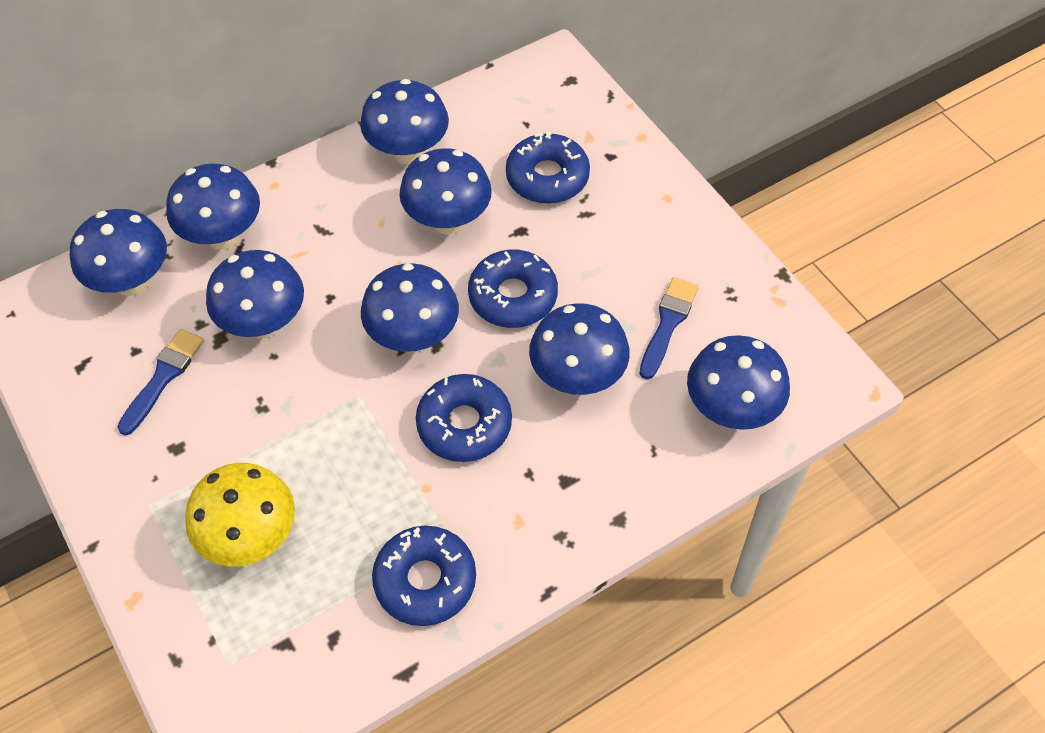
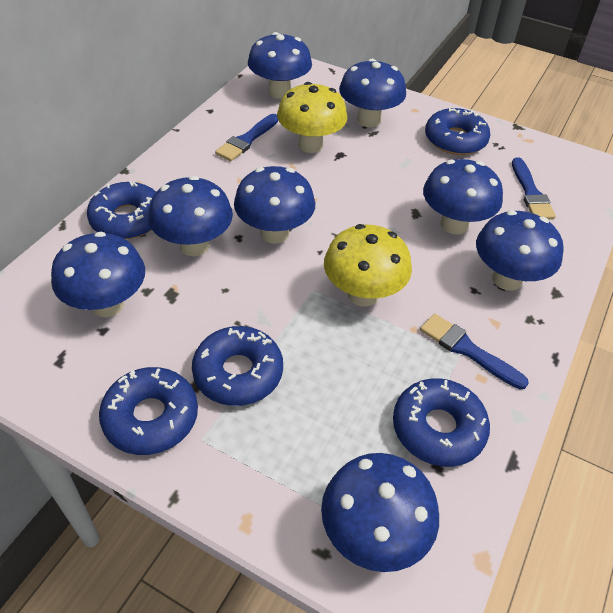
blue brush: 2 -> 3
blue donut: 4 -> 5
yellow mushroom: 1 -> 2

